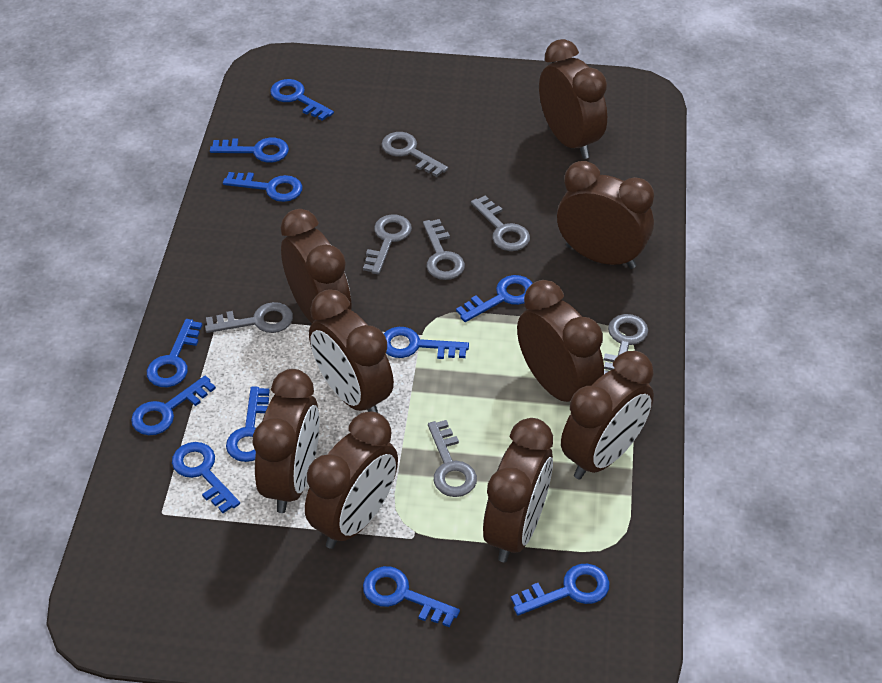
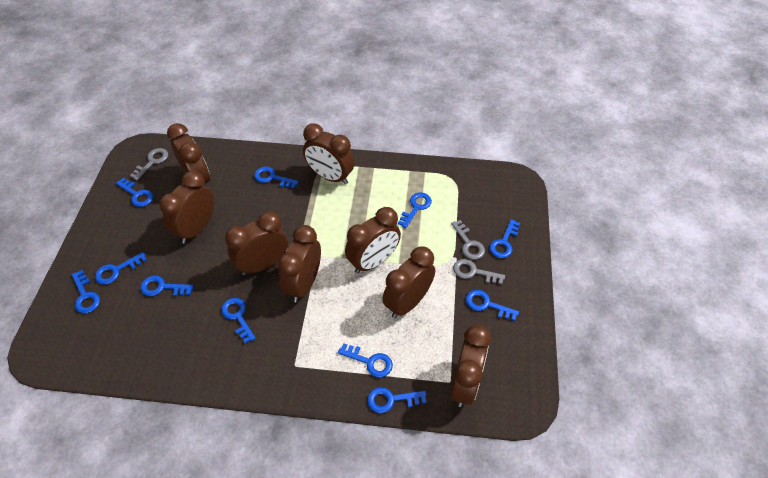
brown clock: 9 -> 8
grey key: 7 -> 3

